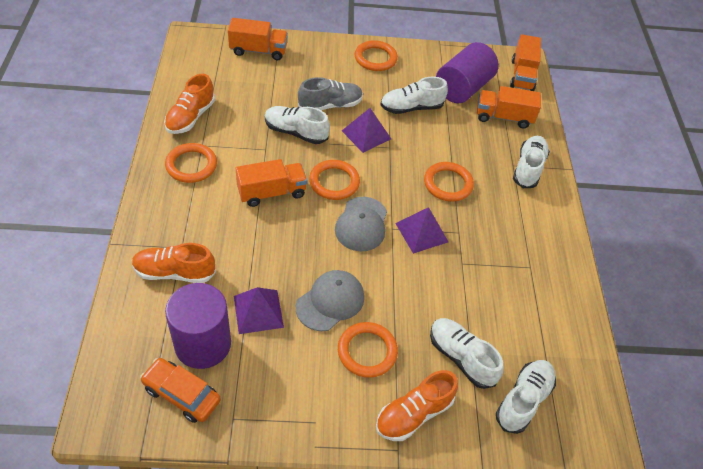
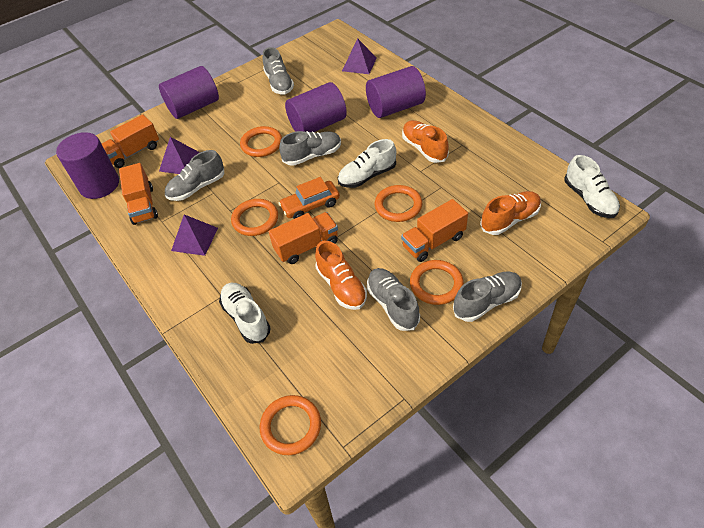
grey cap: 2 -> 0
grey shoe: 1 -> 5
purple cylinder: 2 -> 4
white shoe: 5 -> 3

